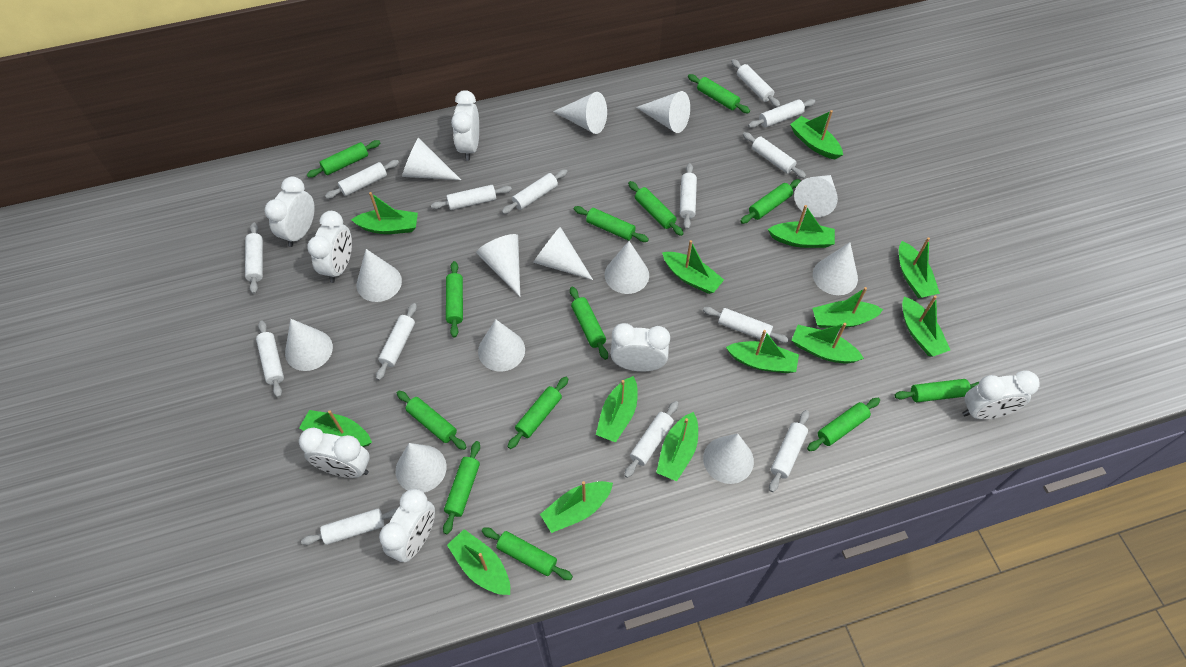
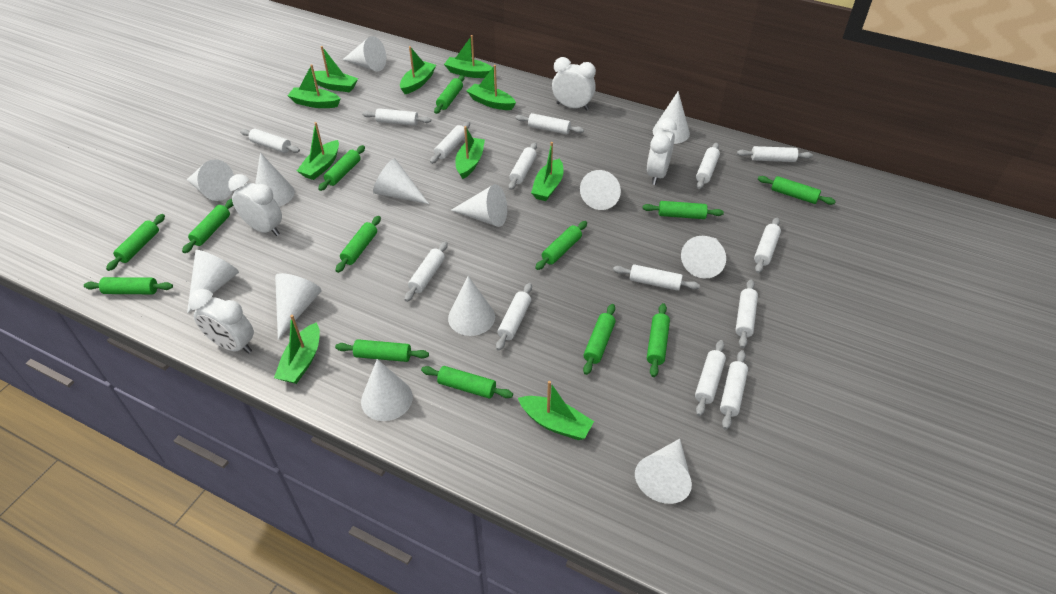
green boat: 14 -> 10
white clock: 7 -> 4

